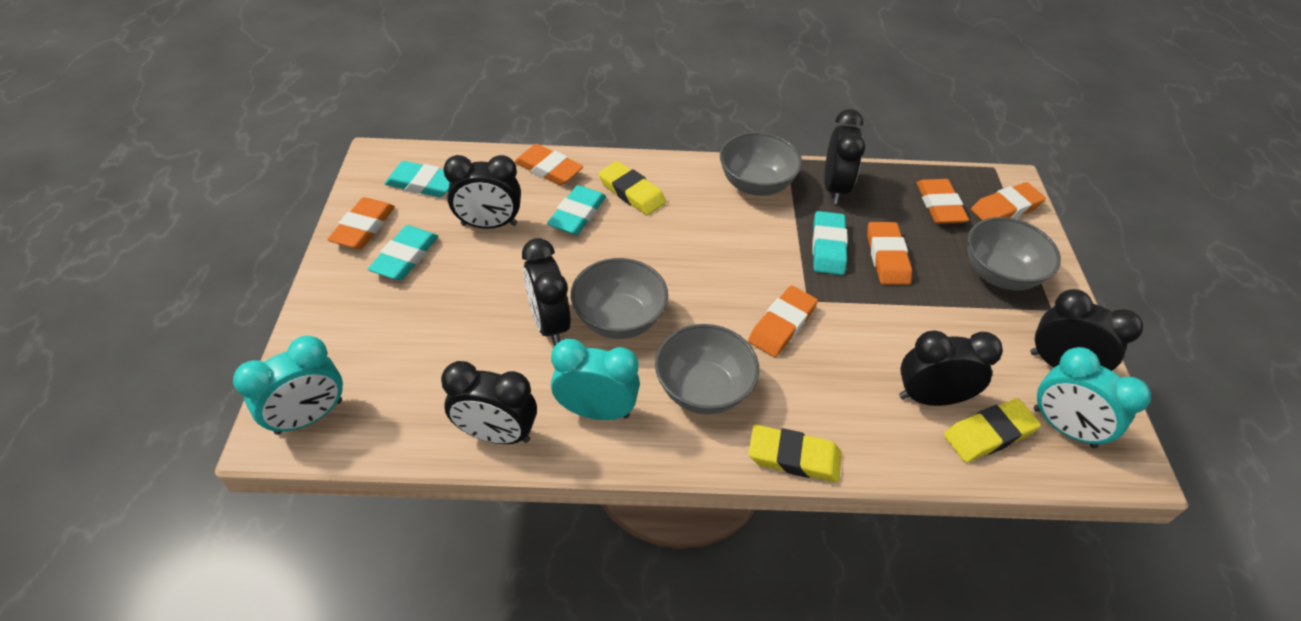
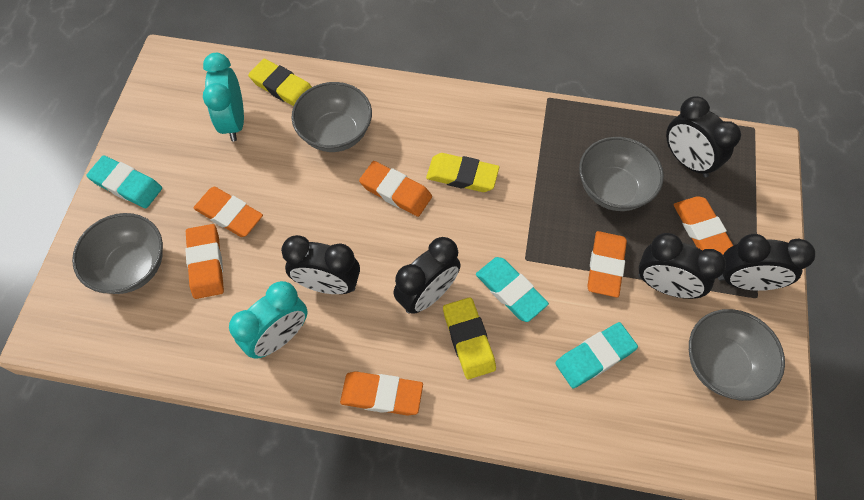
black clock: 6 -> 5
turquoise clock: 3 -> 2
turquoise eraser: 4 -> 3

